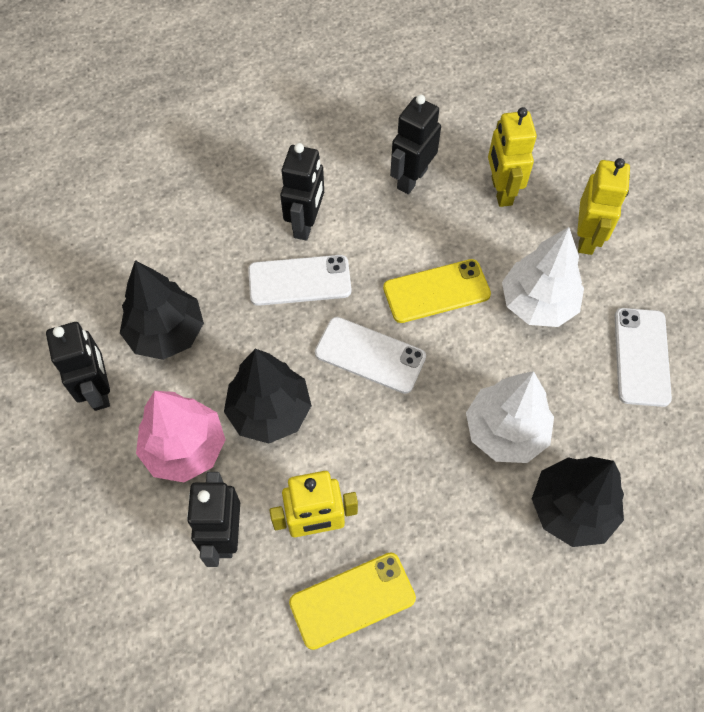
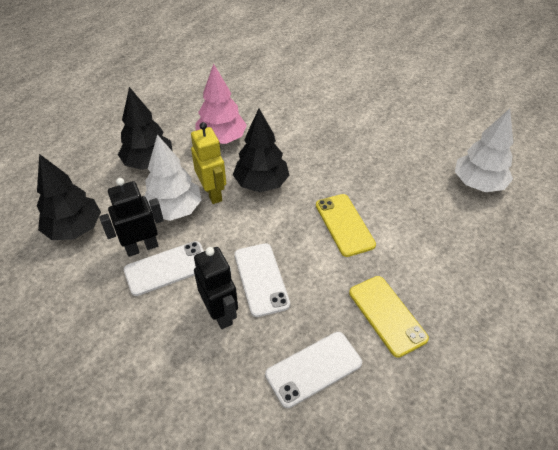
black robot: 4 -> 2
yellow robot: 3 -> 1

